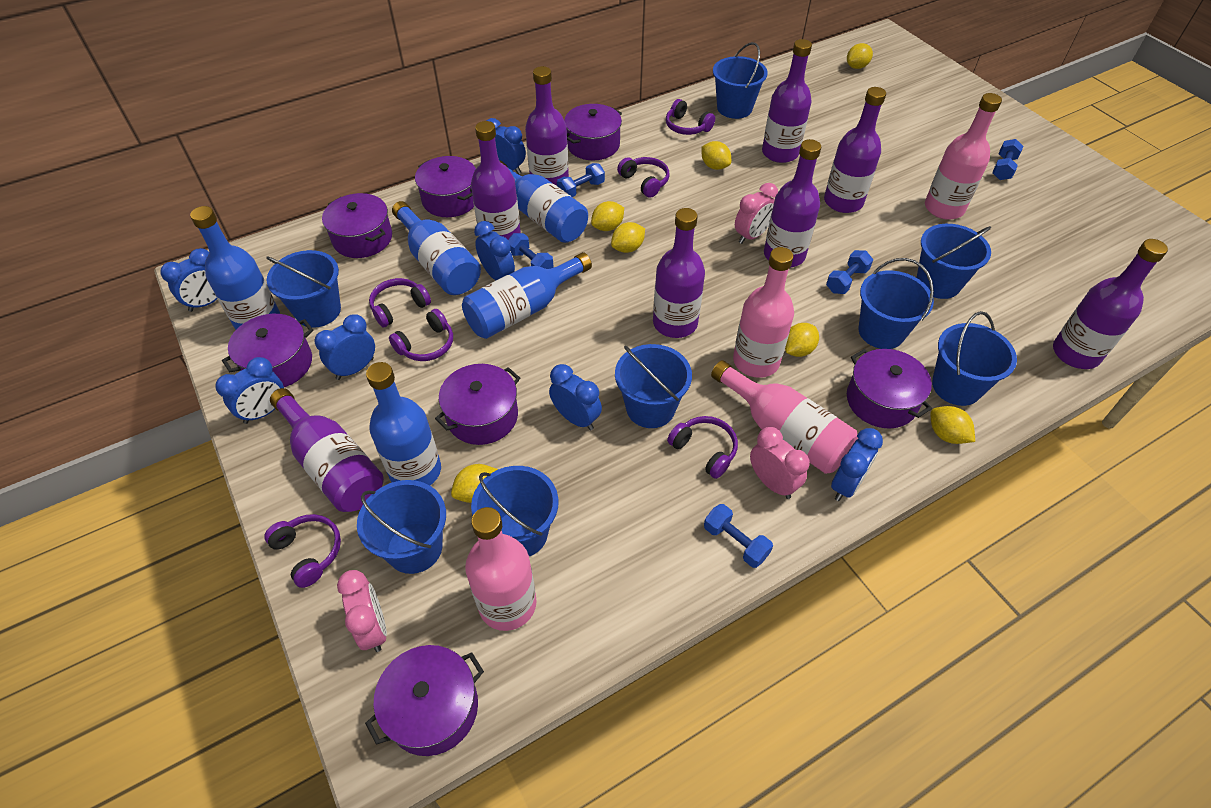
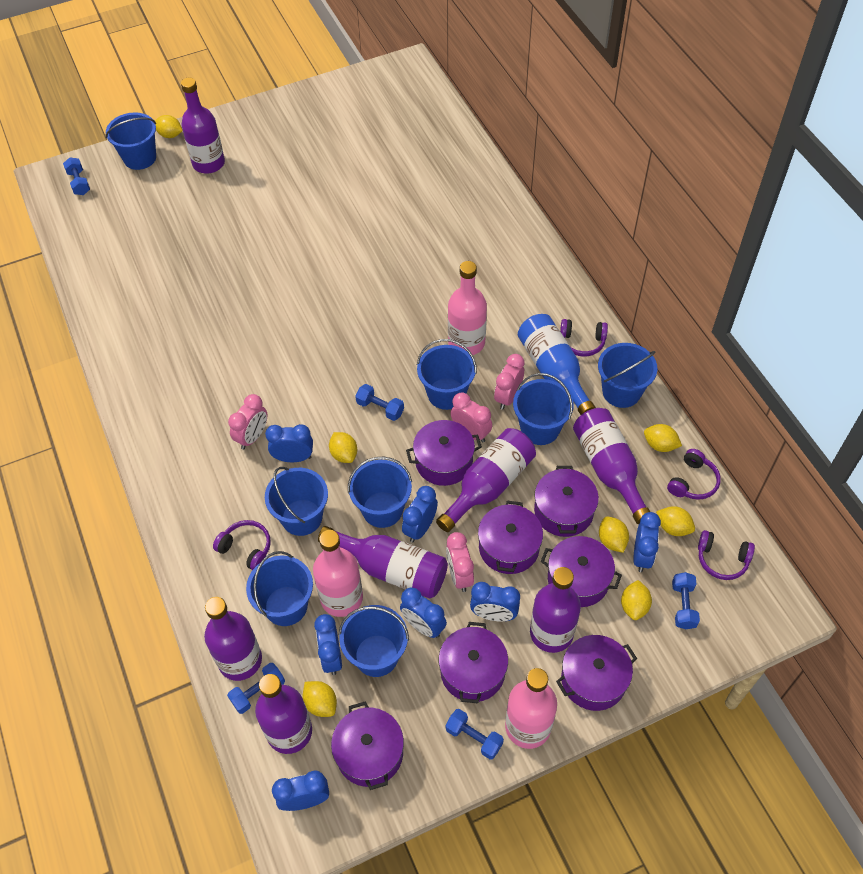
blue bottle: 5 -> 1
pink bottle: 4 -> 3
pink clock: 3 -> 4
purple bottle: 8 -> 7
purple headphones: 6 -> 4

